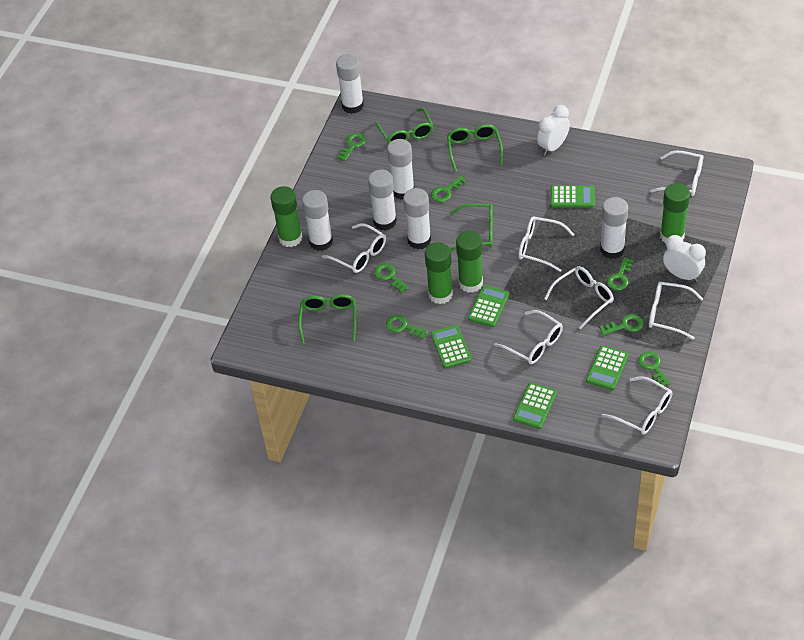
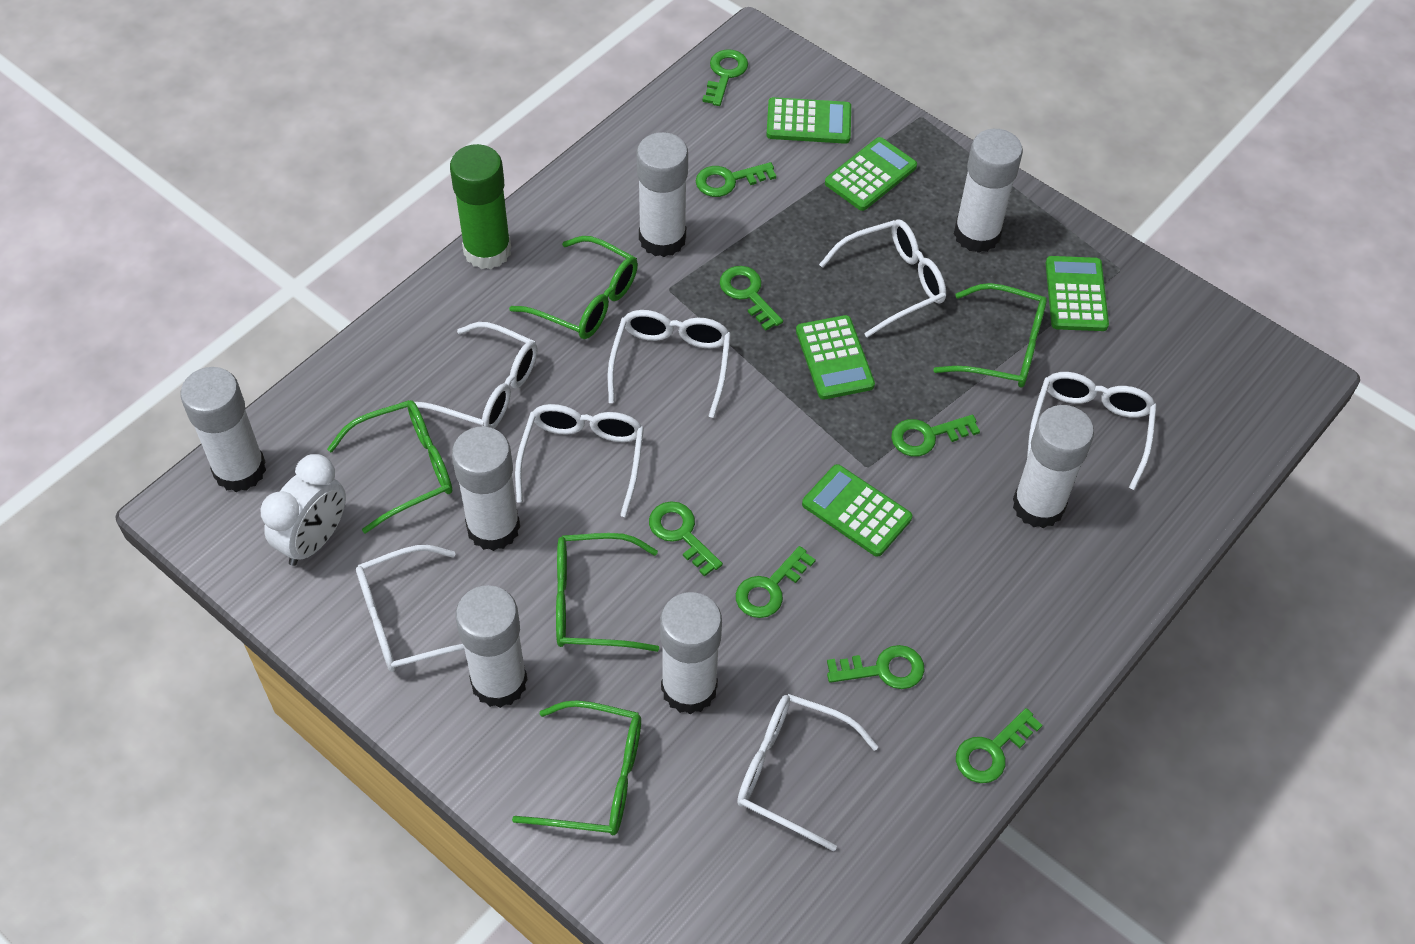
green glasses: 4 -> 5
green glue stick: 4 -> 1
green key: 7 -> 8
white clock: 2 -> 1
white glue stick: 6 -> 7

